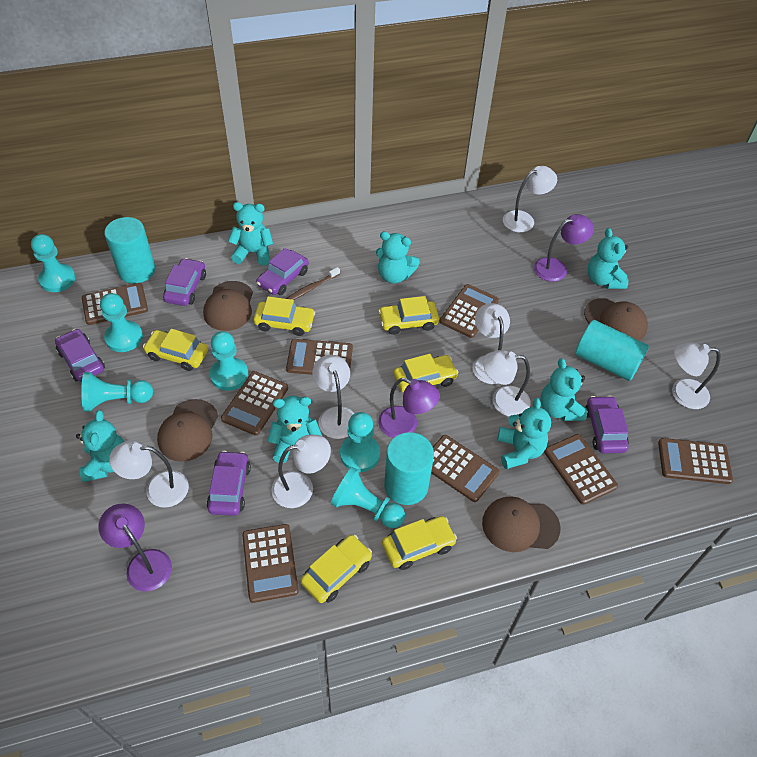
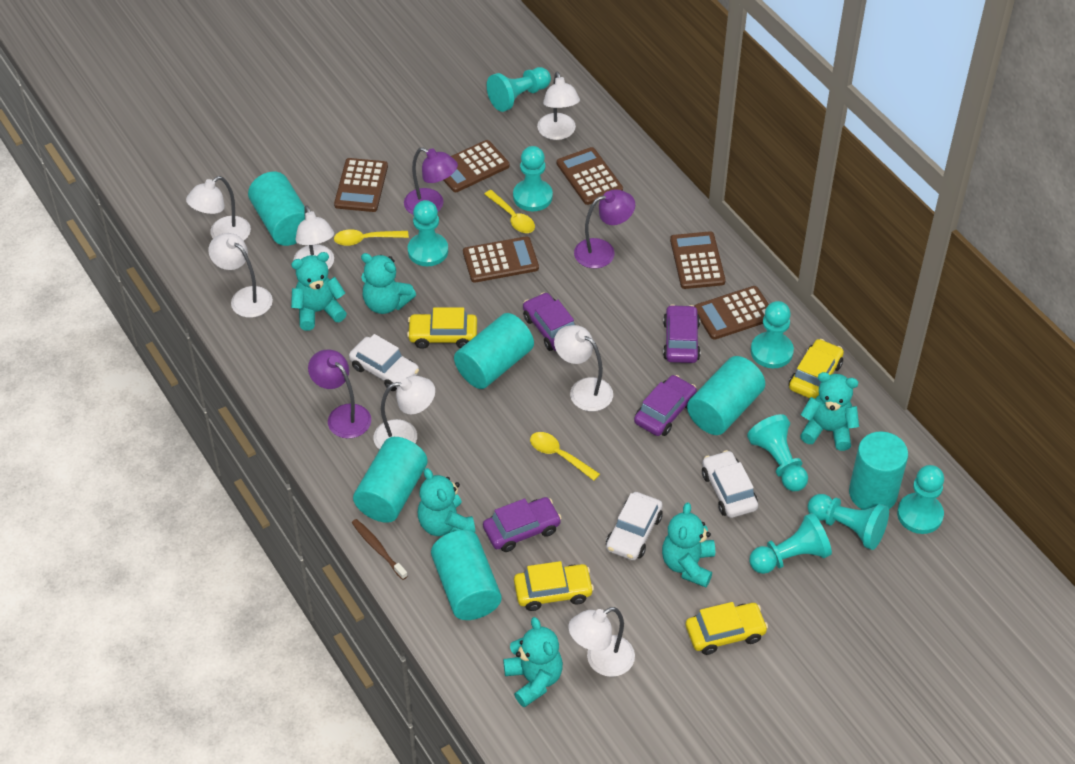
brown calculator: 8 -> 6
brown cap: 4 -> 0
purple car: 5 -> 4
turquoise cylinder: 3 -> 6
turquoise pawn: 6 -> 8
turquoise teddy bear: 7 -> 6
white car: 0 -> 3
yellow car: 6 -> 4
yellow spoon: 0 -> 3

